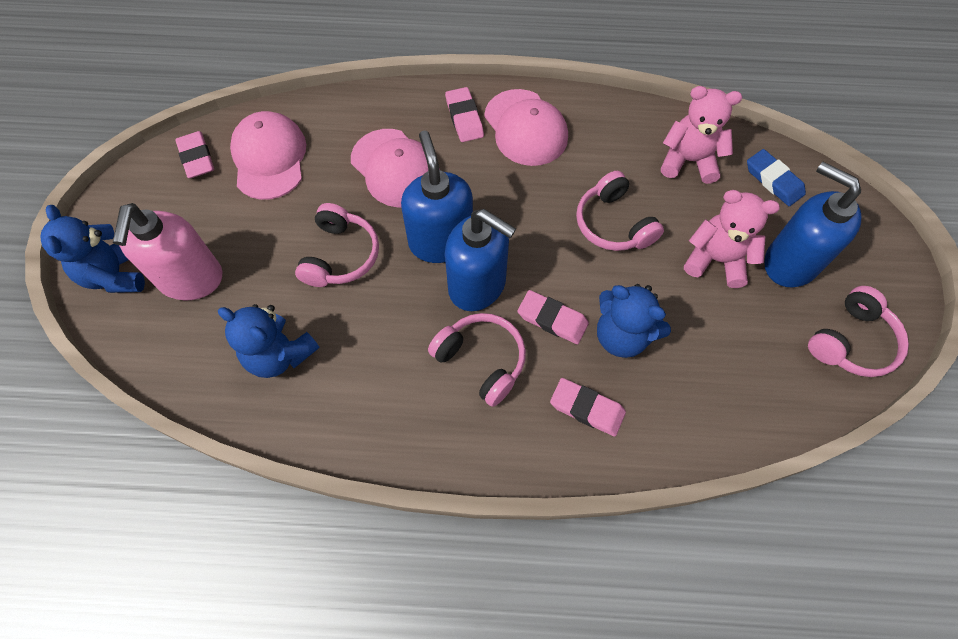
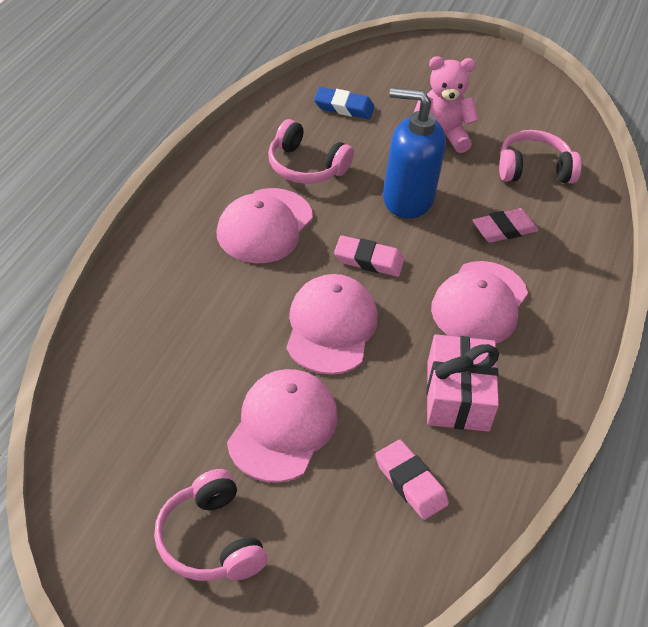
blue soap dispenser: 3 -> 1
blue teddy bear: 3 -> 0
pink cap: 3 -> 4
pink eraser: 4 -> 3
pink gift: 0 -> 1
pink headphones: 4 -> 3
pink soap dispenser: 1 -> 0
pink teddy bear: 2 -> 1

